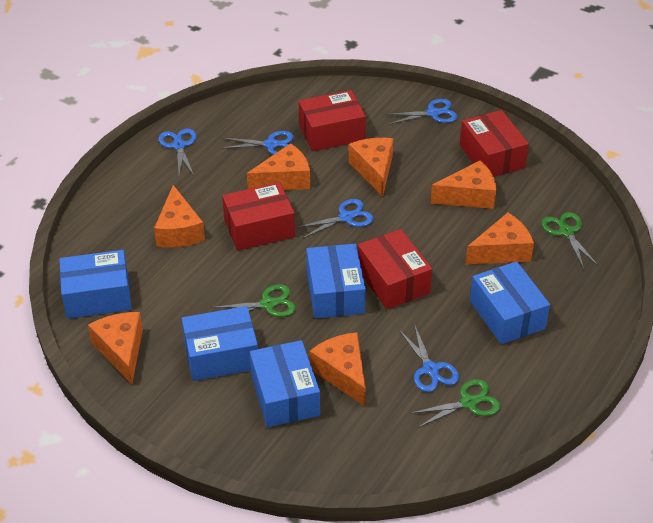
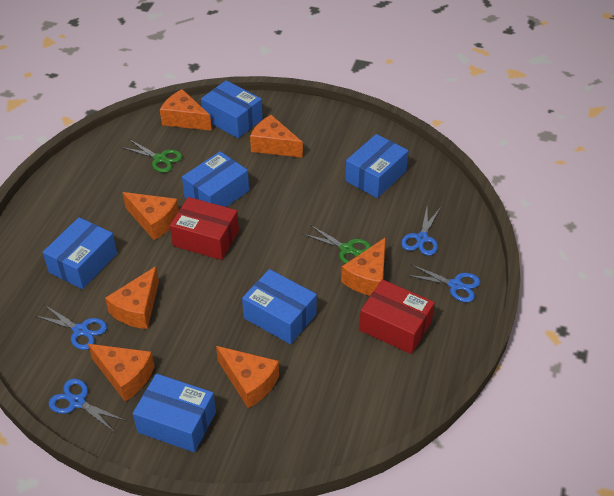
blue box: 5 -> 6
blue scissors: 5 -> 4
green scissors: 3 -> 2
red box: 4 -> 2

